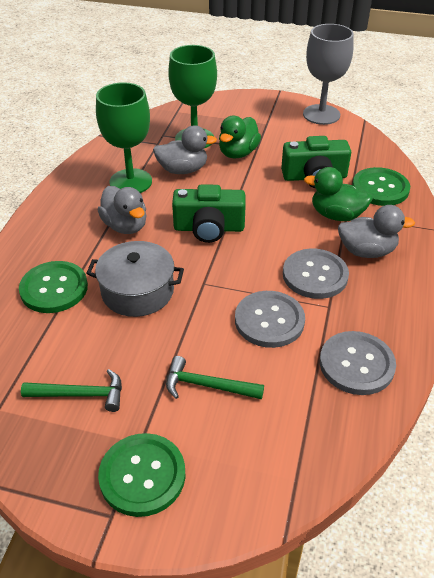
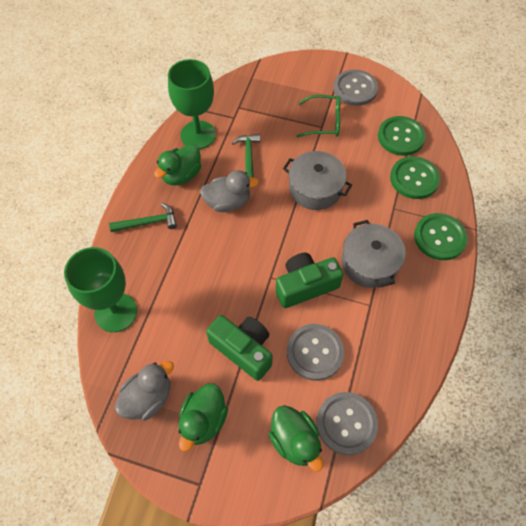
green duck: 2 -> 3
green glasses: 0 -> 1
grey duck: 3 -> 2
grey goblet: 1 -> 0
grey pot: 1 -> 2

